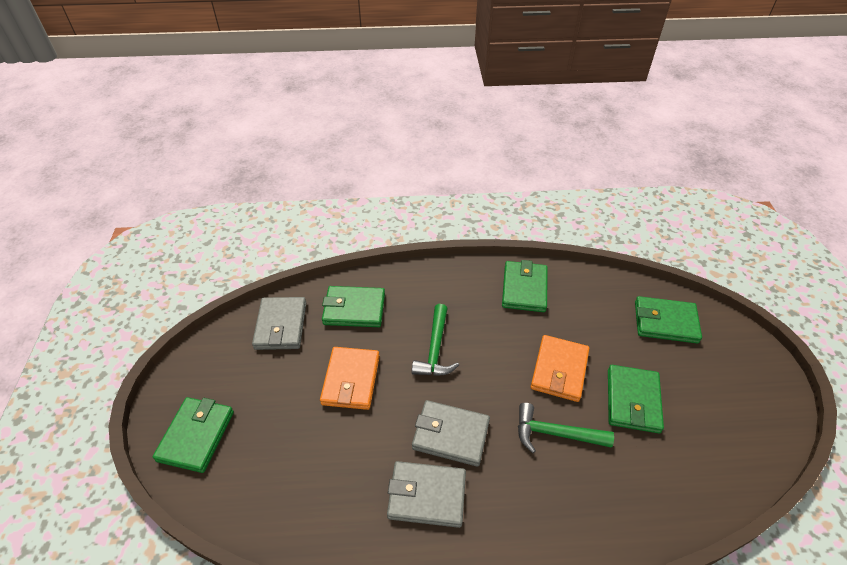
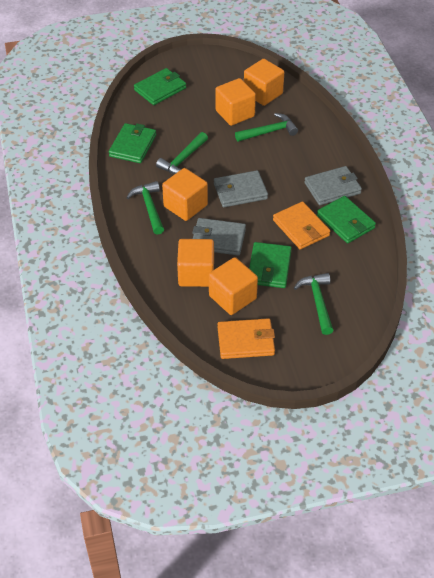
green hammer: 2 -> 4
green wallet: 5 -> 4
orange cube: 0 -> 5

